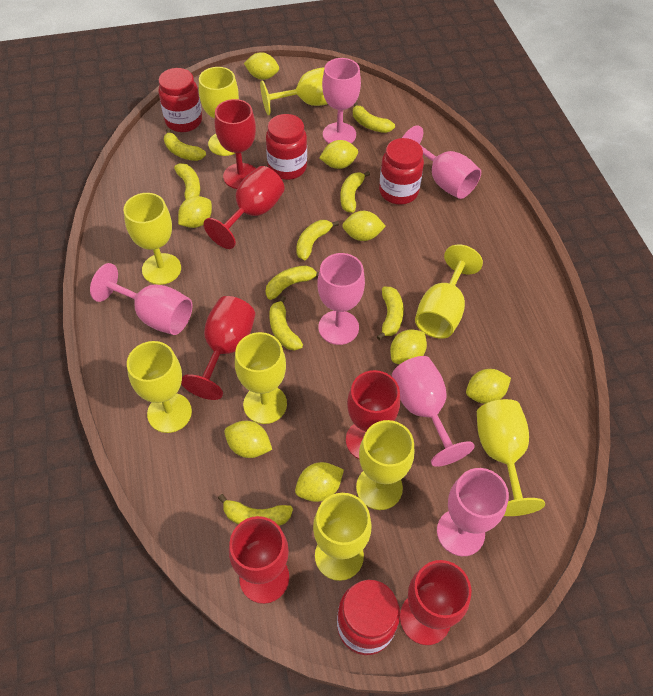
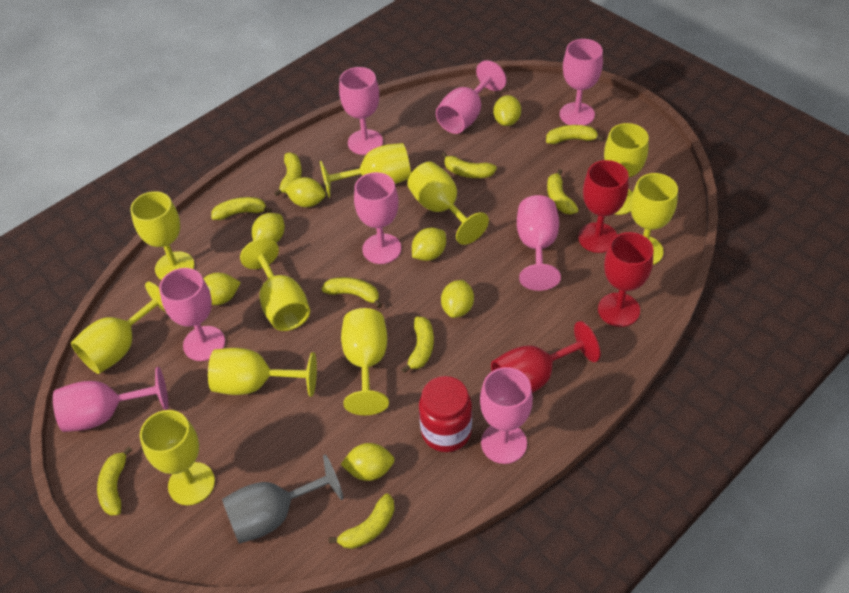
grey goblet: 0 -> 1
pink goblet: 6 -> 8
red goblet: 6 -> 3
red jar: 4 -> 1
yellow goblet: 9 -> 10
yellow lemon: 8 -> 7

